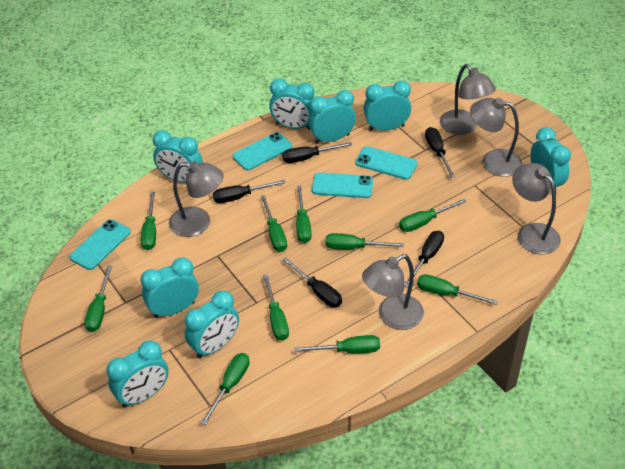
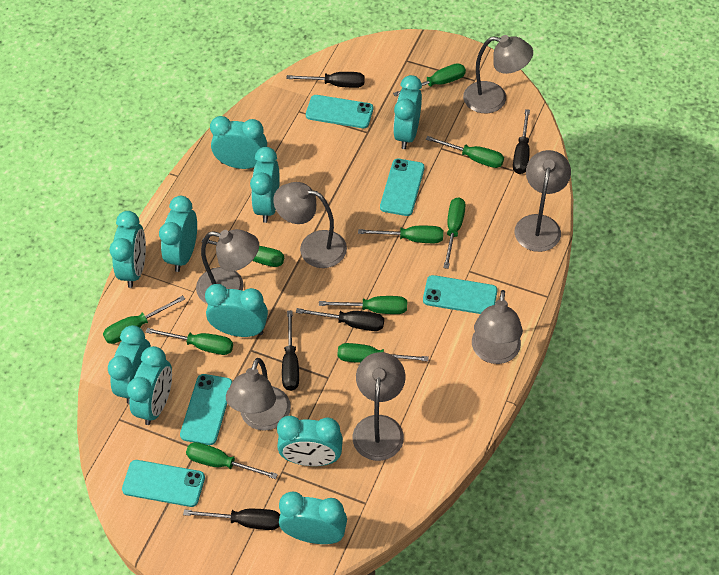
grey lamp: 5 -> 7
turquoise clock: 8 -> 10
turquoise phone: 4 -> 5

